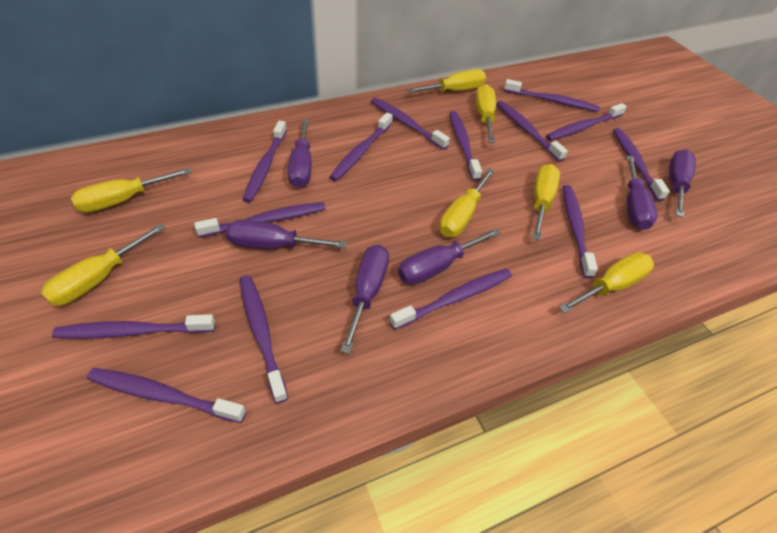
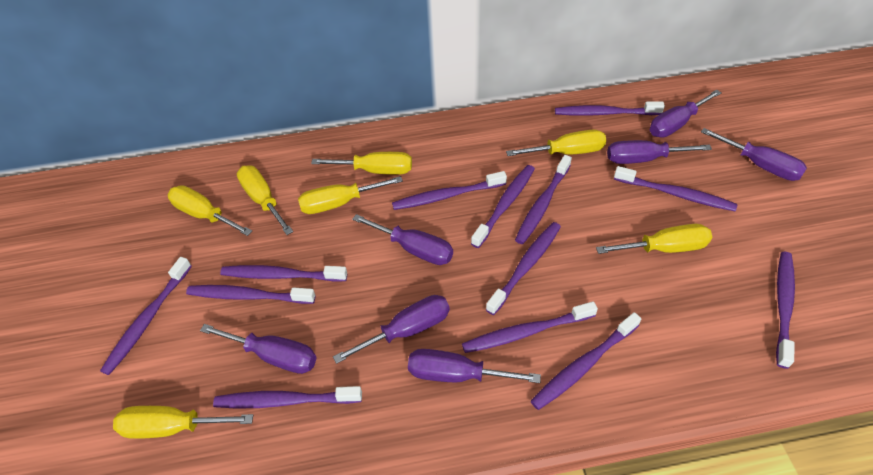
purple screwdriver: 6 -> 7
purple toothbrush: 14 -> 13

